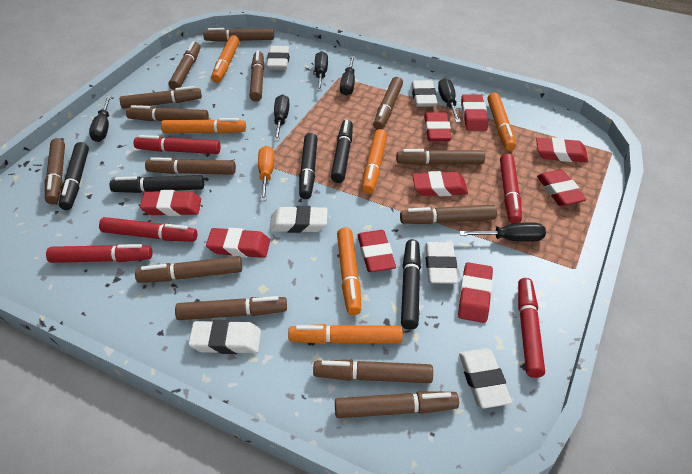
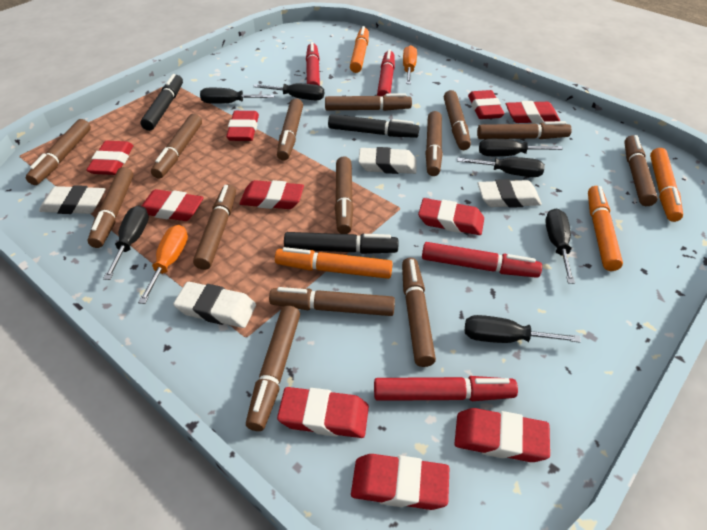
black marker: 5 -> 3
black screwdriver: 6 -> 7
orange marker: 6 -> 4
orange screwdriver: 1 -> 2
red eraser: 9 -> 10
red marker: 5 -> 4
white eraser: 6 -> 4

